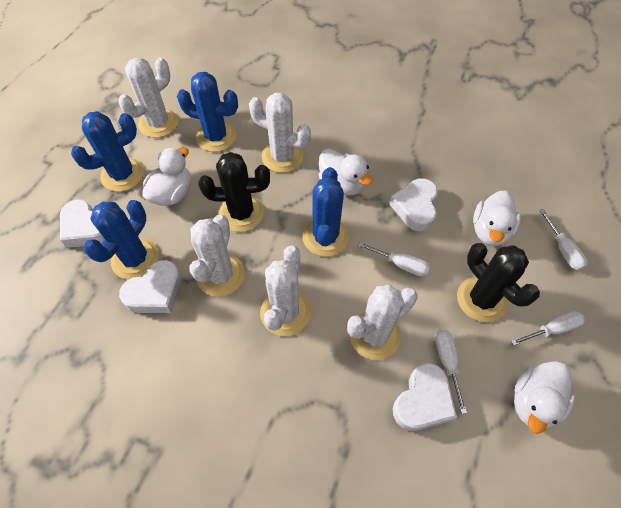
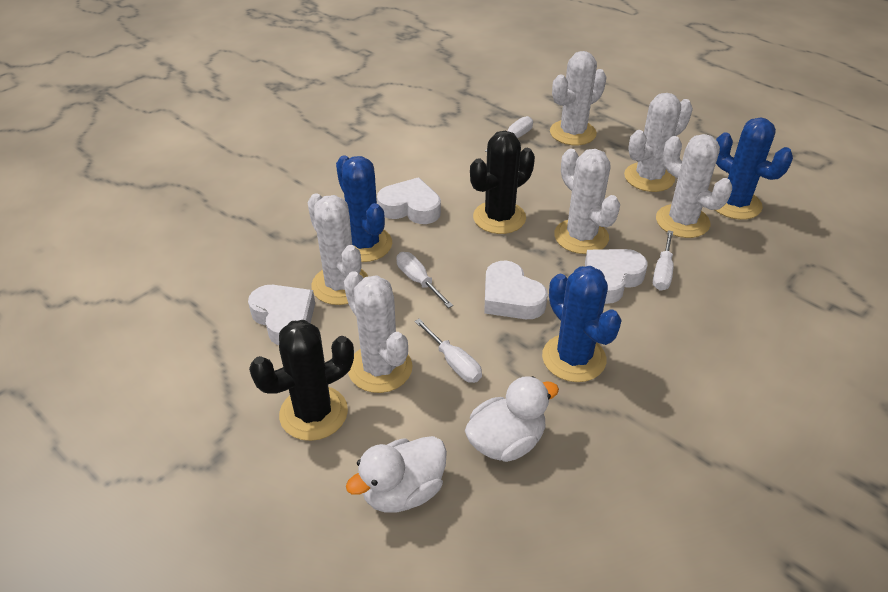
blue cactus: 4 -> 3
white cactus: 5 -> 6
white duck: 4 -> 2

